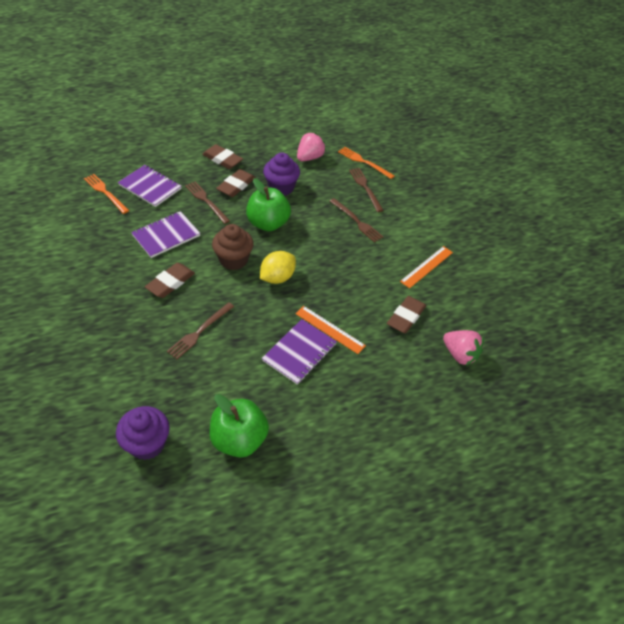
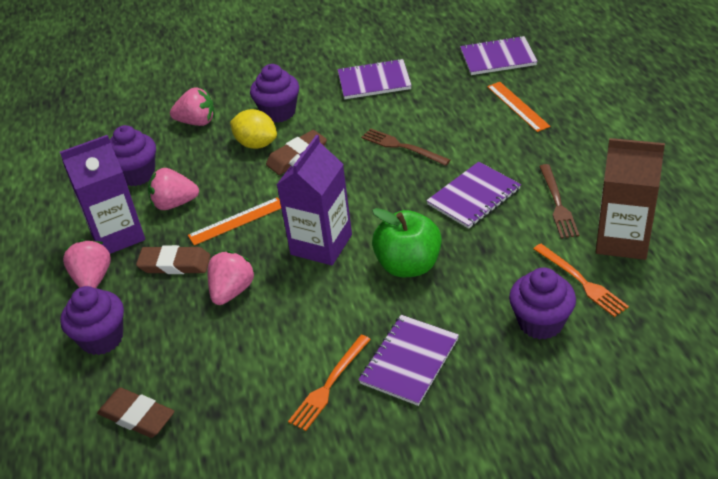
brown carton: 0 -> 1
brown cupcake: 1 -> 0
brown eraser: 4 -> 3
brown fork: 4 -> 2
green apple: 2 -> 1
pink strawberry: 2 -> 4
purple carton: 0 -> 2
purple cupcake: 2 -> 4
purple notebook: 3 -> 4

